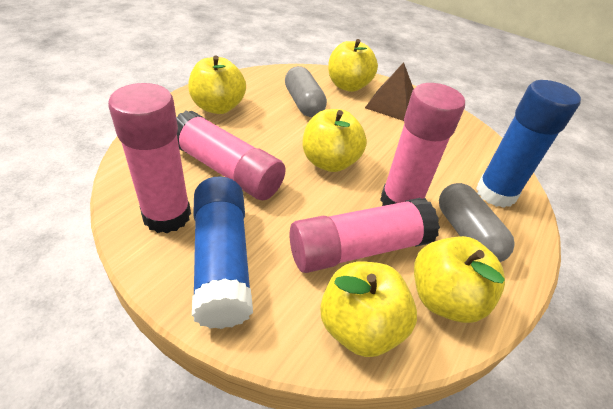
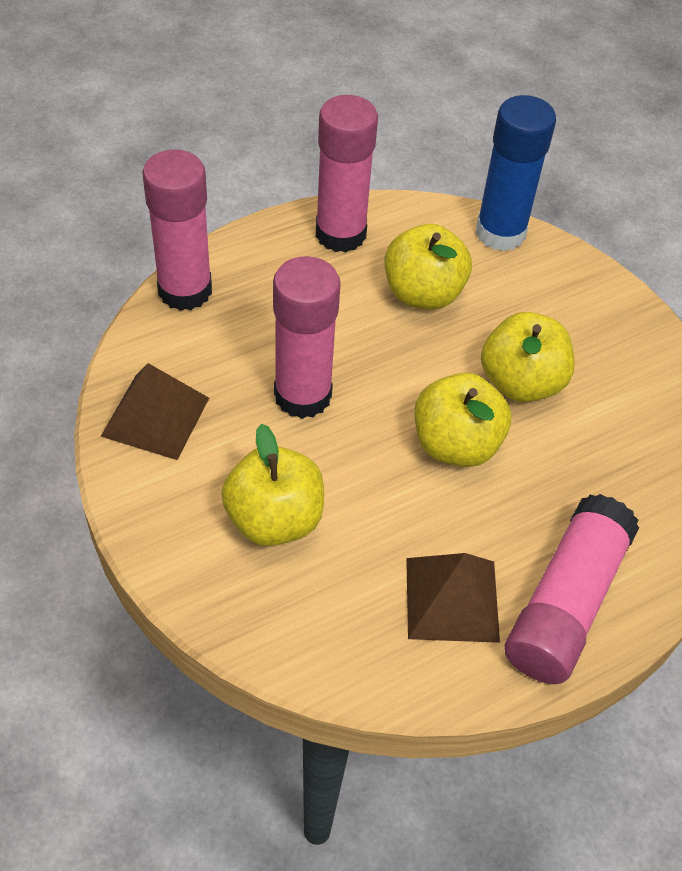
blue glue stick: 2 -> 1
brown pyramid: 1 -> 2
grey capsule: 2 -> 0
yellow apple: 5 -> 4

